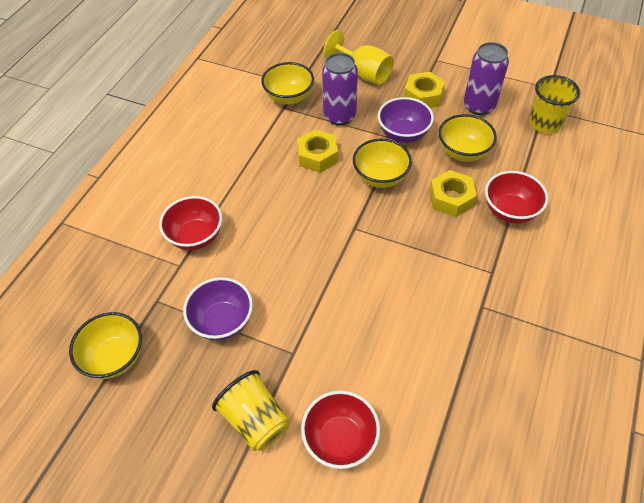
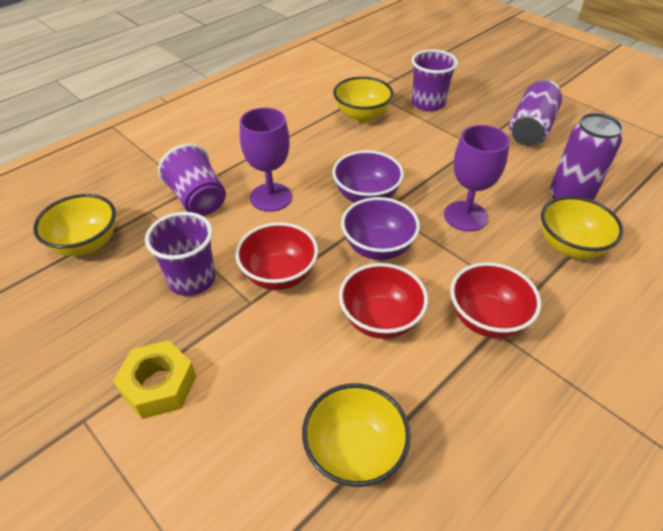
purple cup: 0 -> 3
purple goblet: 0 -> 2
yellow cup: 2 -> 0
yellow goblet: 1 -> 0
yellow nut: 3 -> 1

